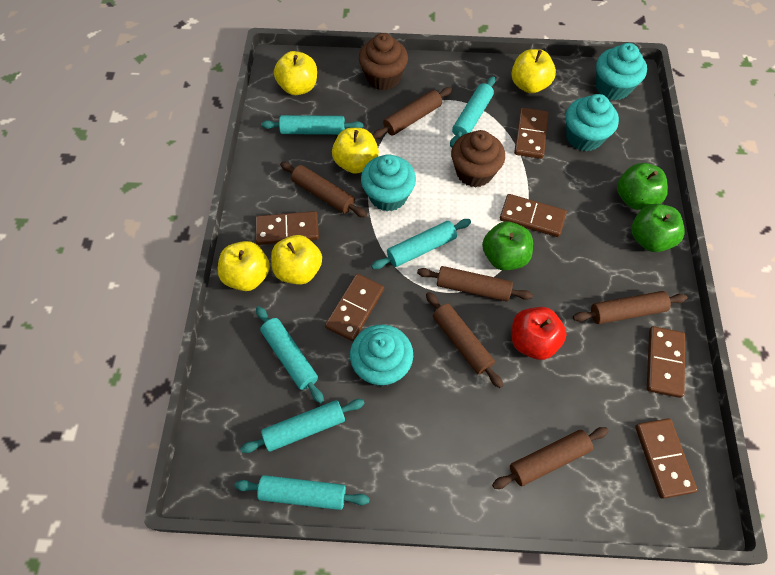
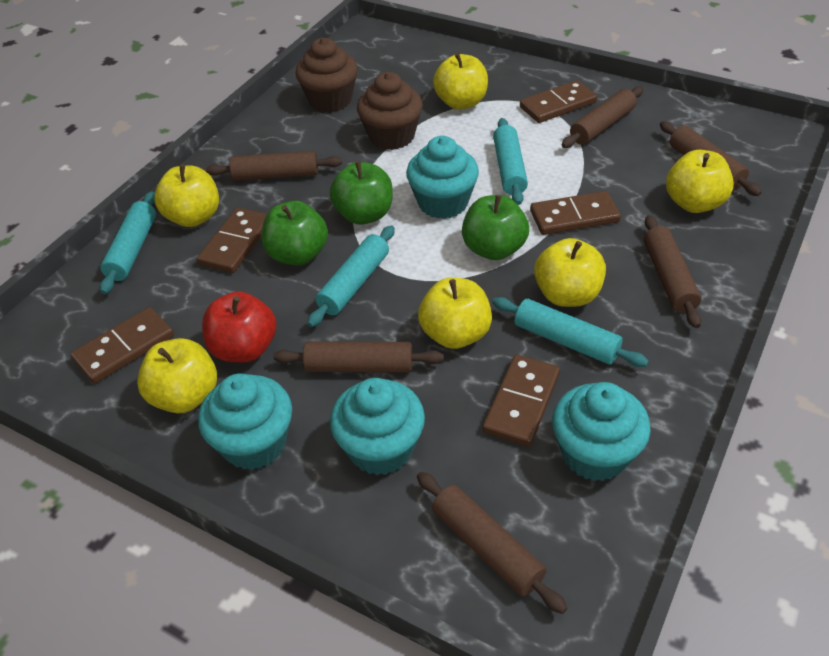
brown domino: 6 -> 5
turquoise rolling pin: 6 -> 4
yellow apple: 5 -> 6

